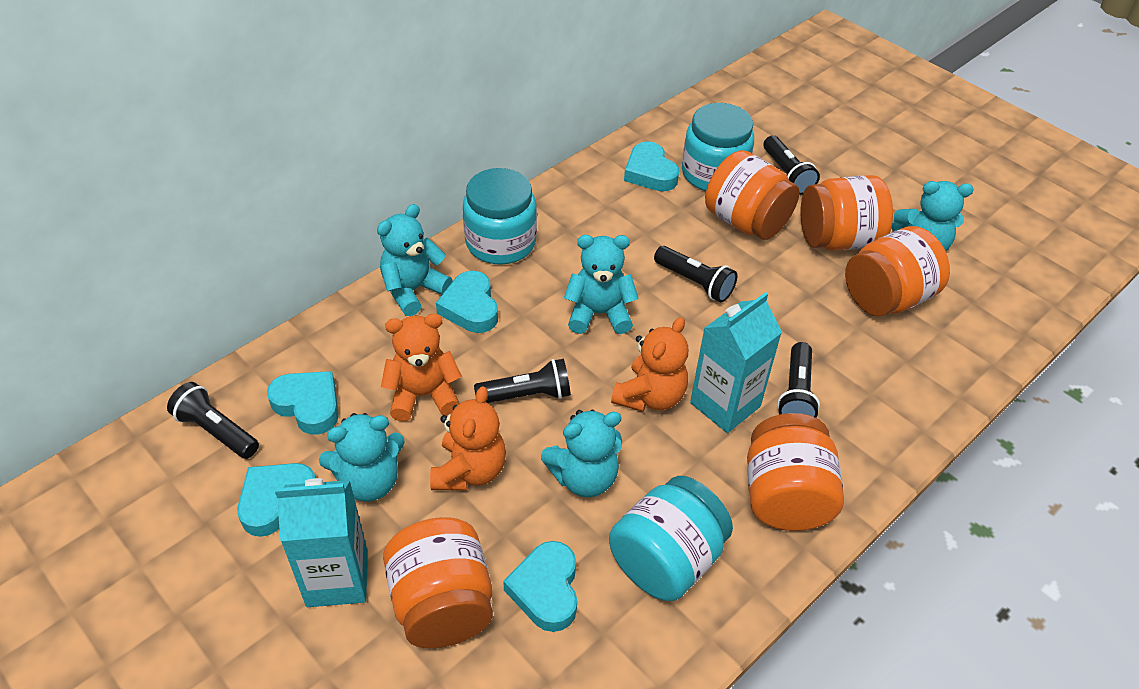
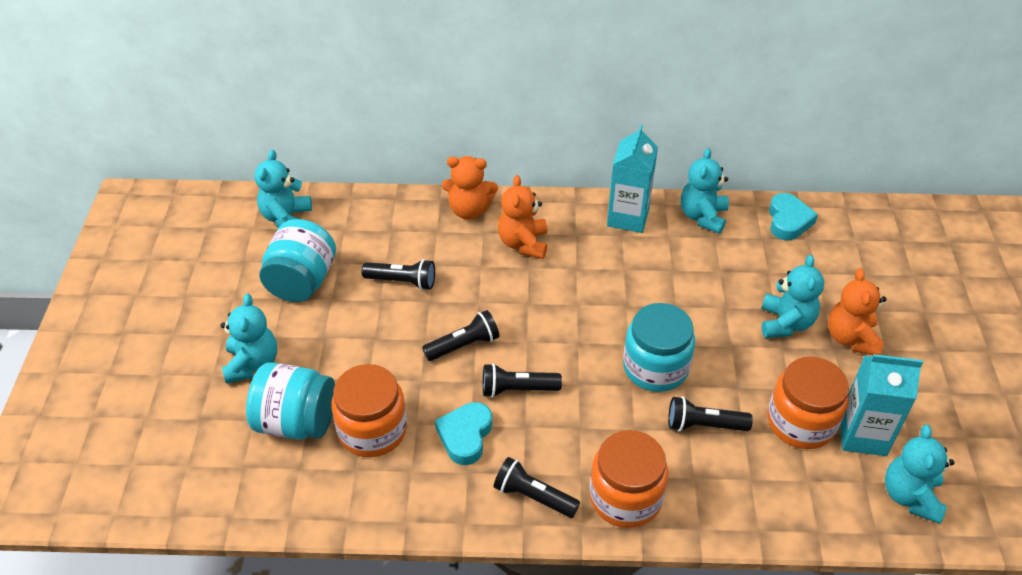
orange jar: 5 -> 3
turquoise heart: 5 -> 2

